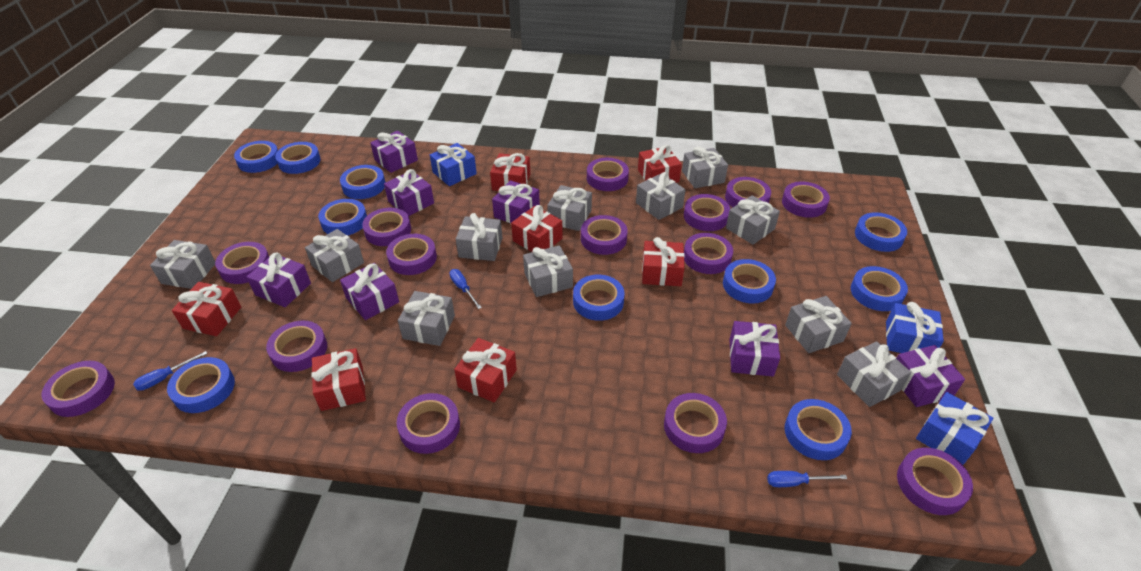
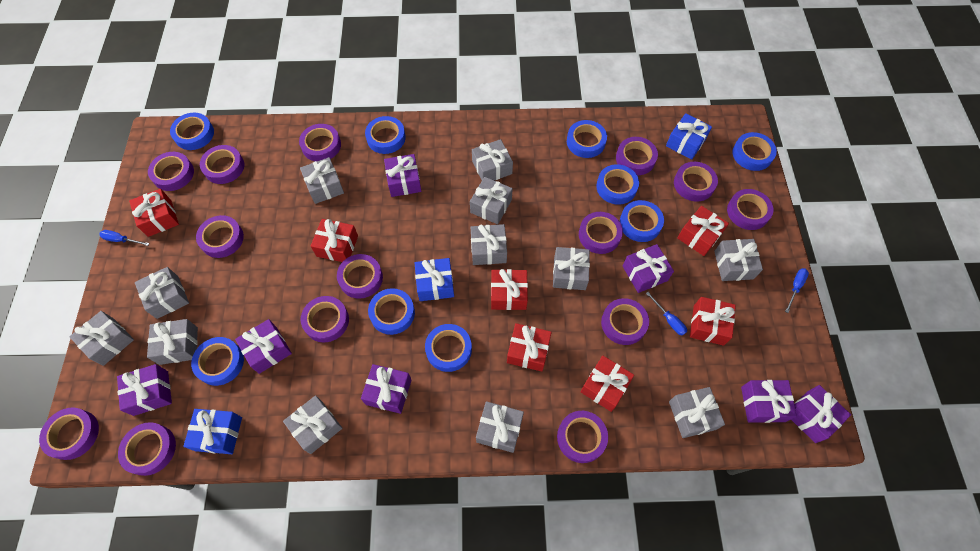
blue tape: 10 -> 9
grey gift: 11 -> 12

